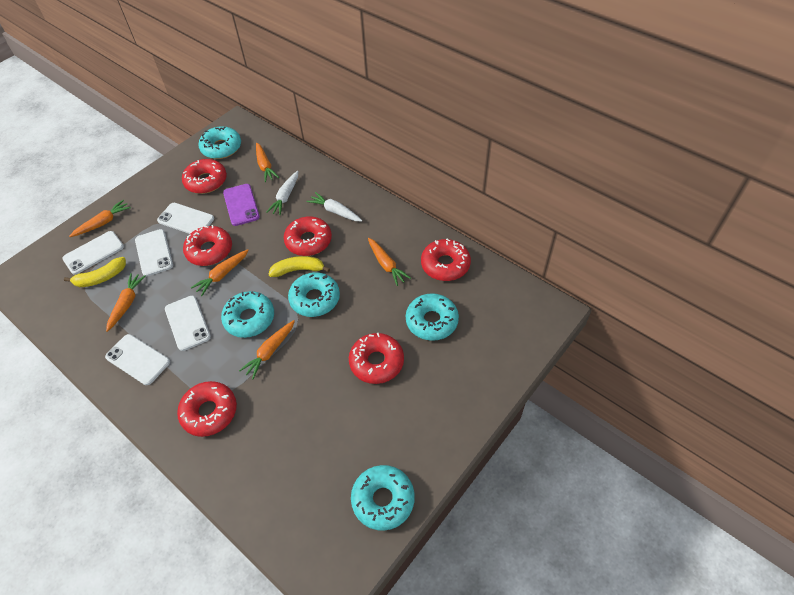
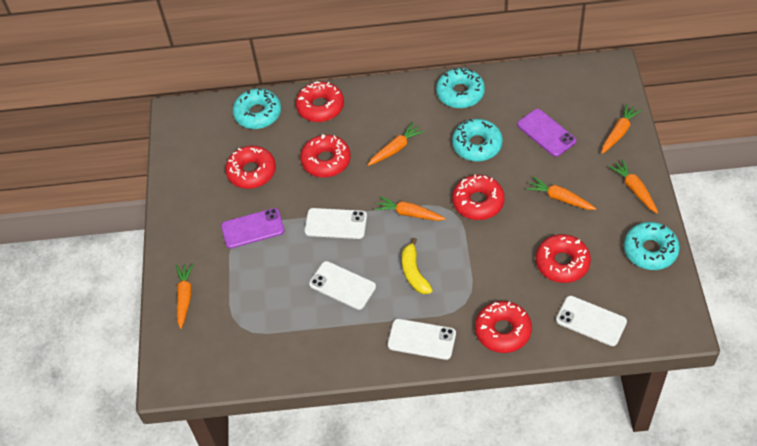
purple phone: 1 -> 2
turquoise donut: 5 -> 4
white carrot: 2 -> 0
white phone: 5 -> 4
yellow banana: 2 -> 1

